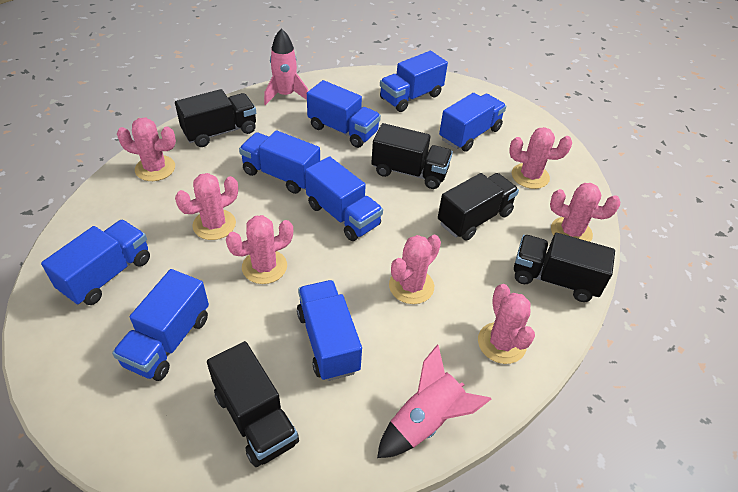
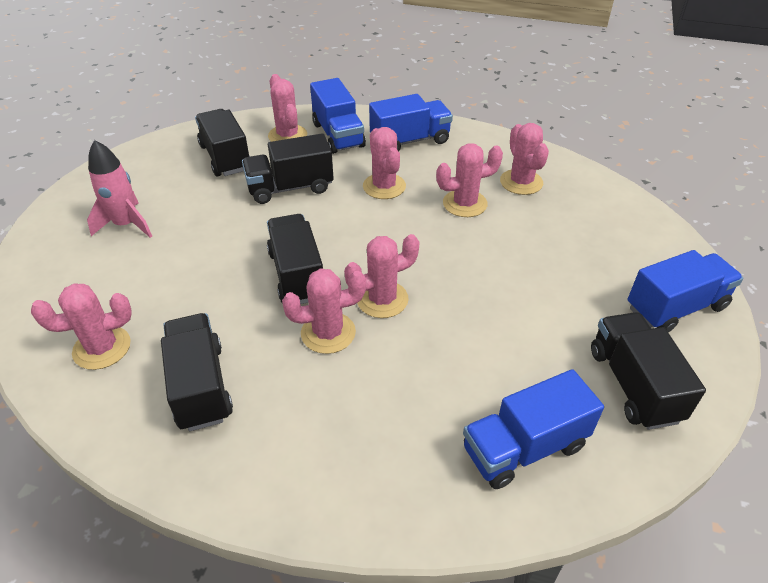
blue truck: 8 -> 4
pink rocket: 2 -> 1

